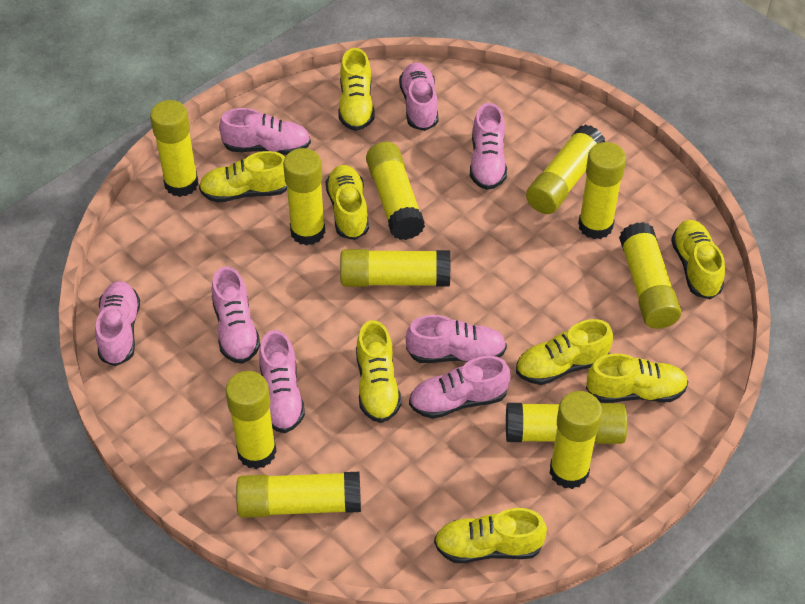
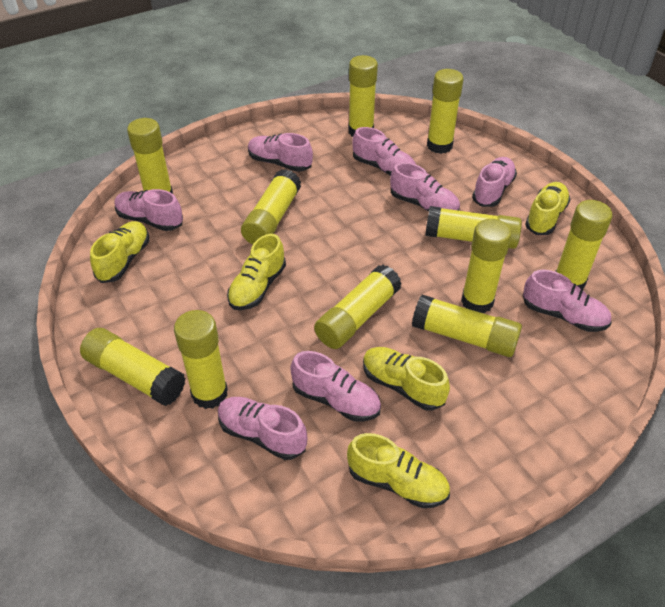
yellow shoe: 8 -> 5

